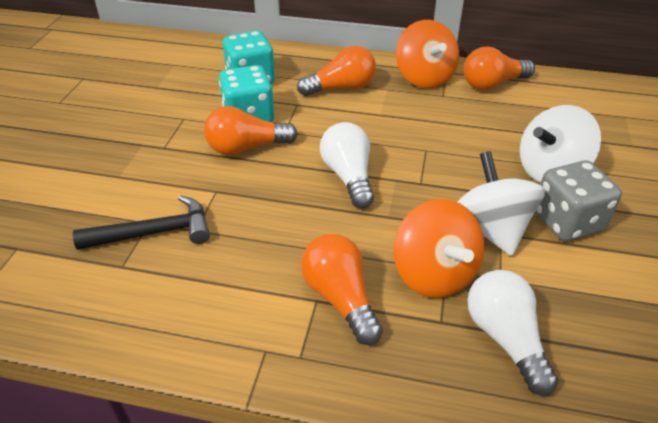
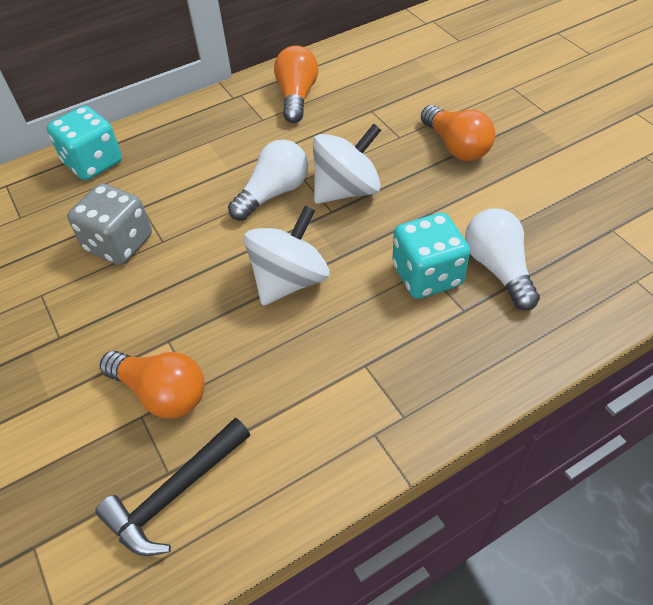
orange light bulb: 4 -> 3
orange spinning top: 2 -> 0

